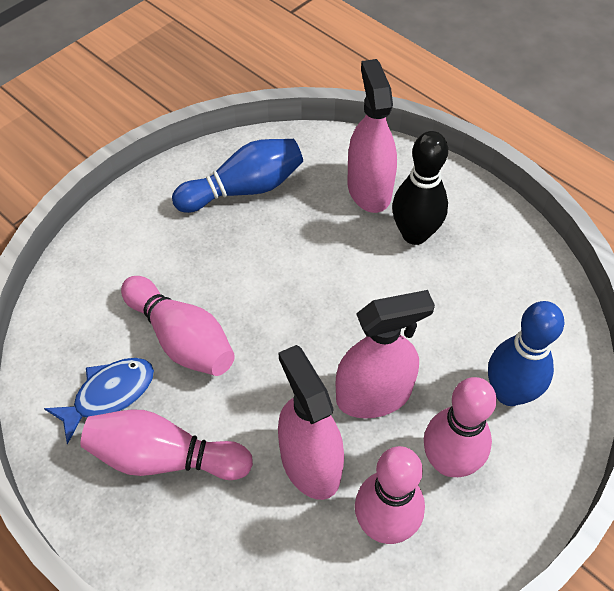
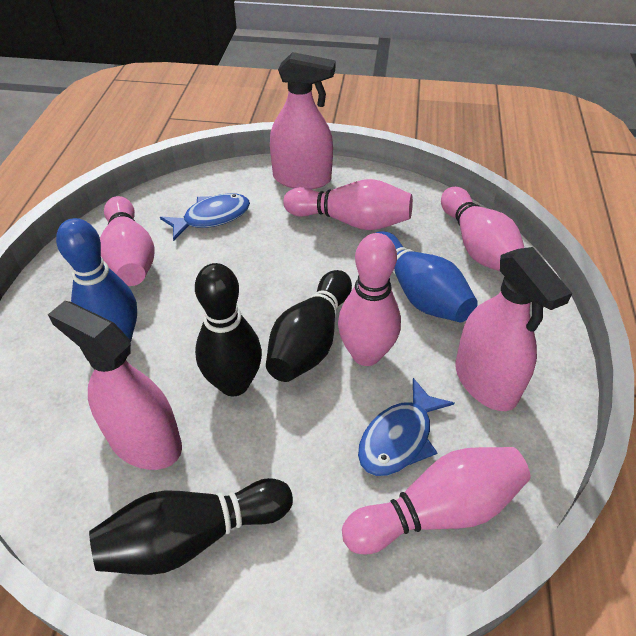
black bowling pin: 1 -> 3
blue fish: 1 -> 2
pink bowling pin: 4 -> 5

